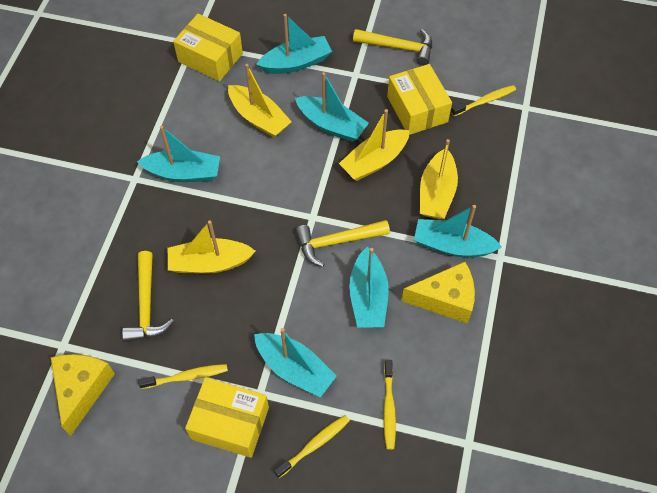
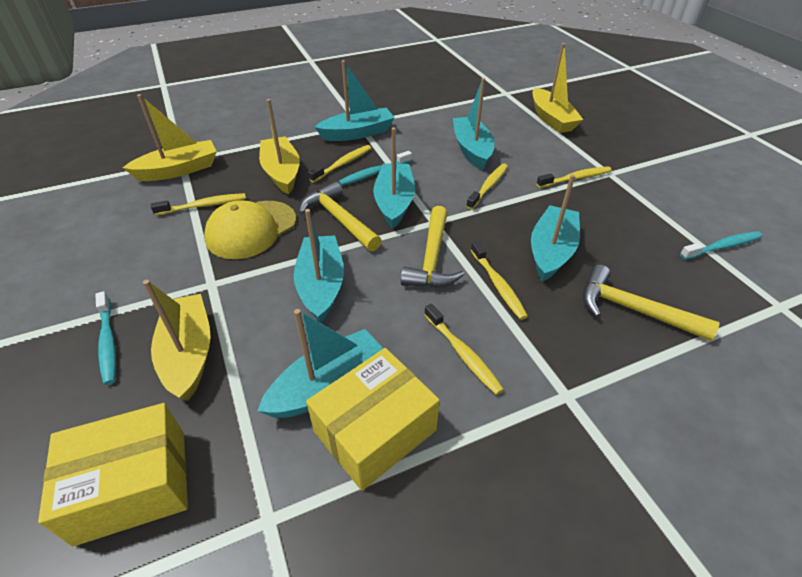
turquoise toothbrush: 0 -> 3
yellow box: 3 -> 2
yellow cap: 0 -> 1
yellow cheese: 2 -> 0
yellow toothbrush: 4 -> 6

